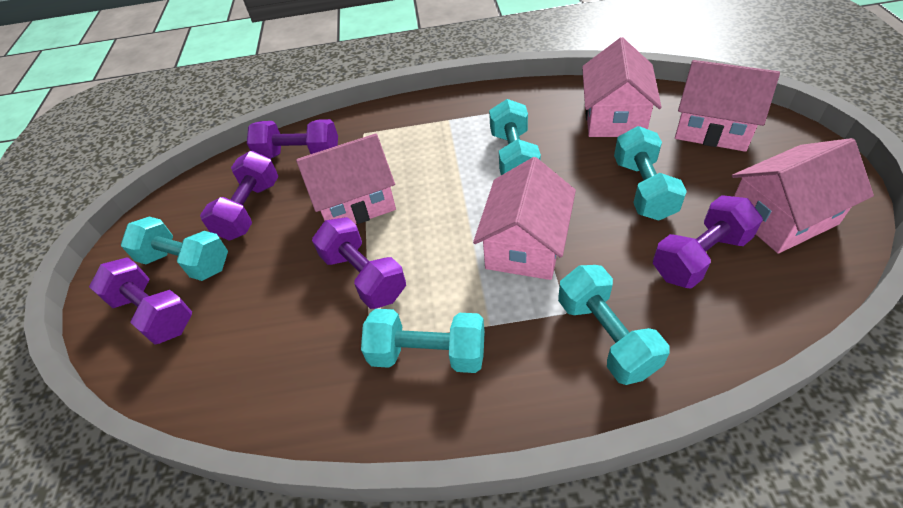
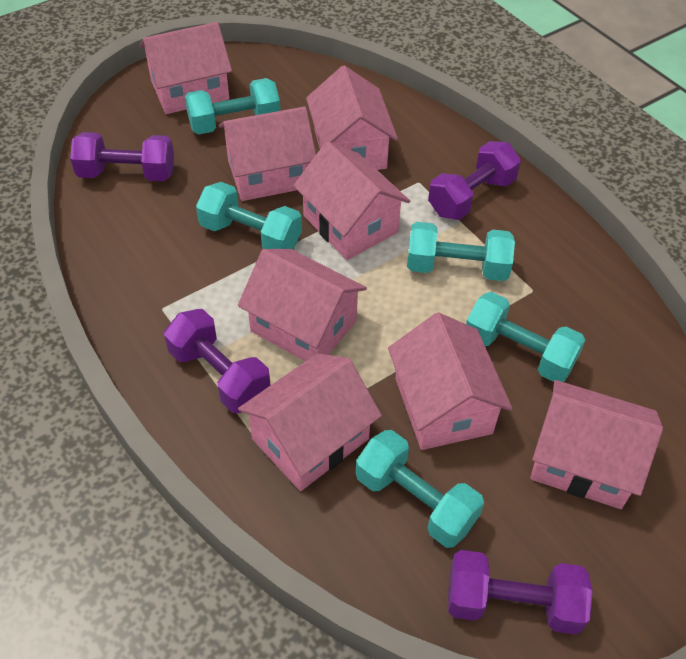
pink house: 5 -> 8
purple dumbbell: 5 -> 4

